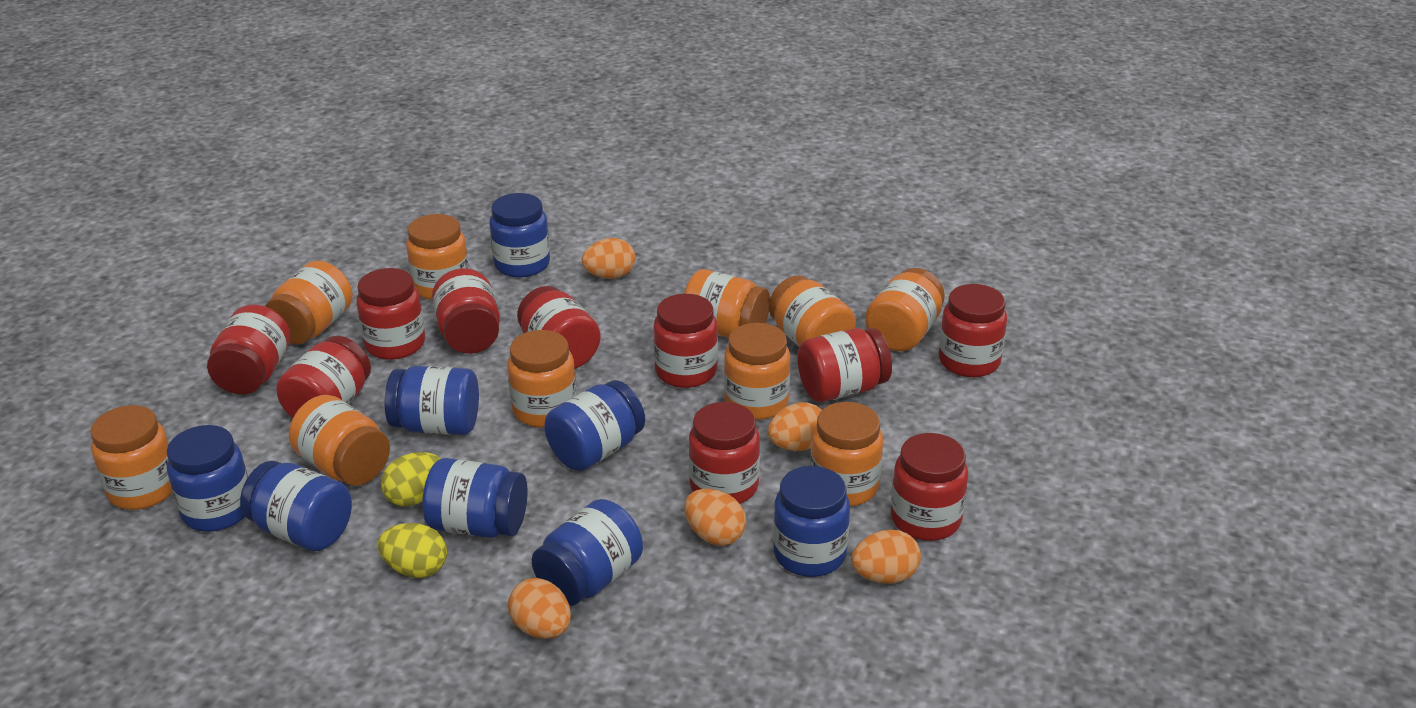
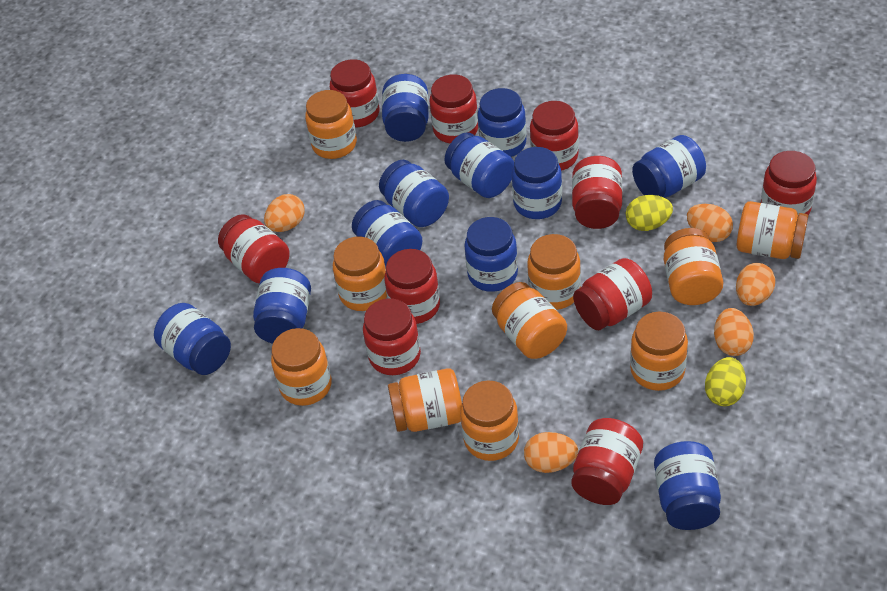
blue jar: 8 -> 11

